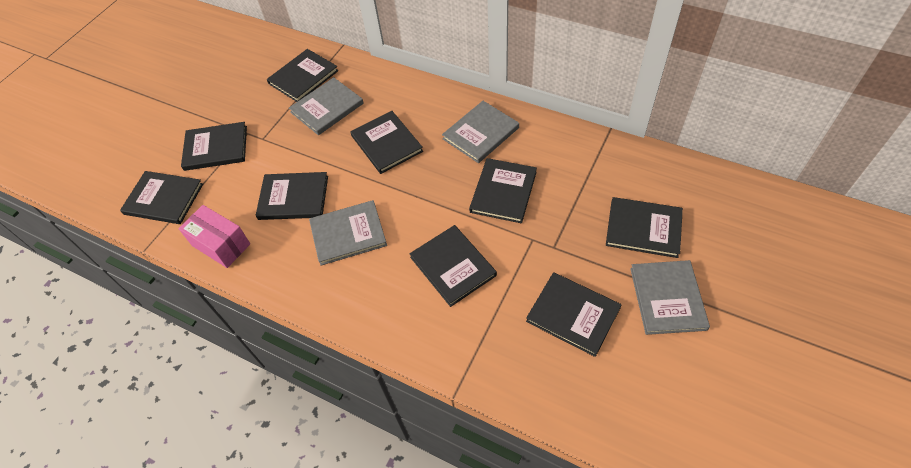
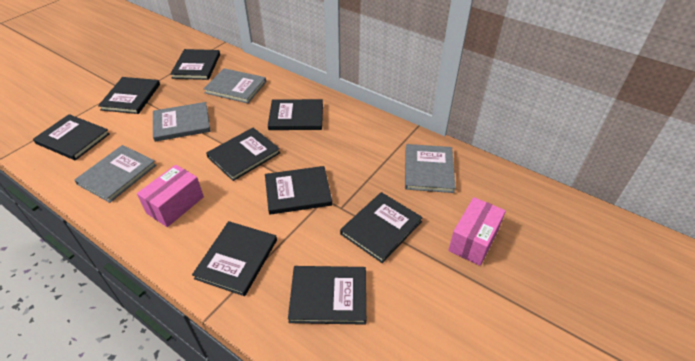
pink box: 1 -> 2

